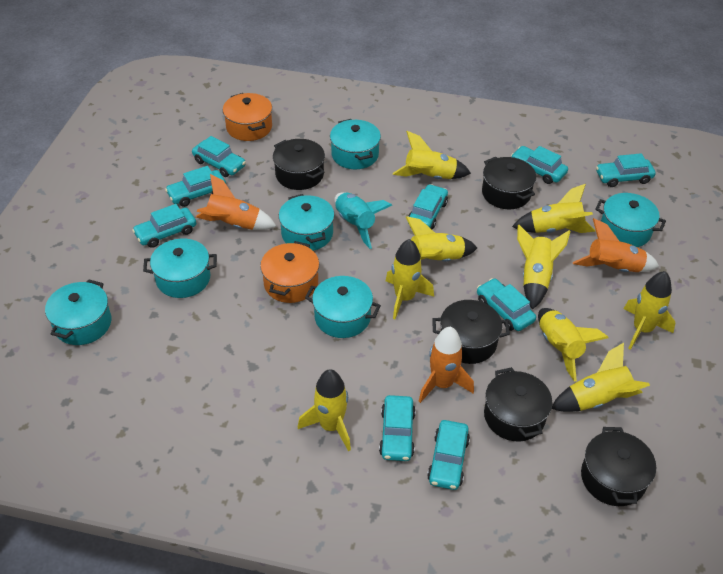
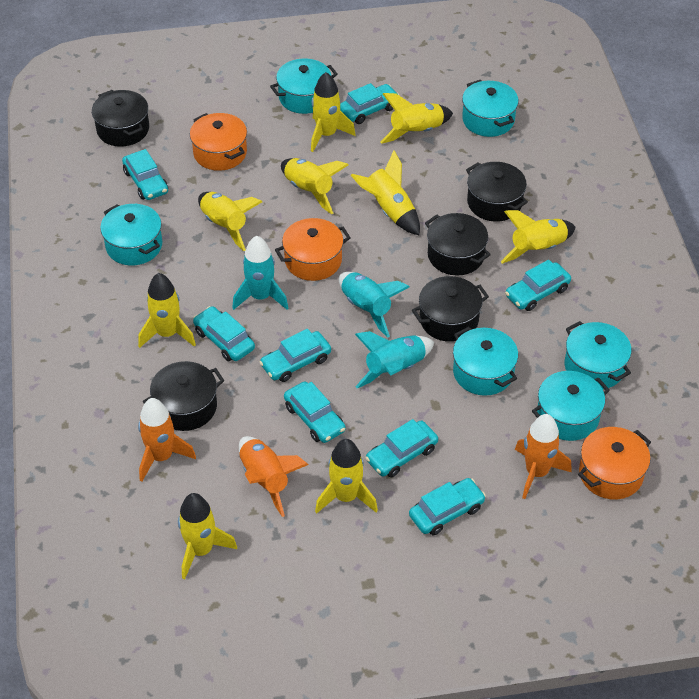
orange pot: 2 -> 3
turquoise car: 9 -> 8
turquoise rocket: 1 -> 3

